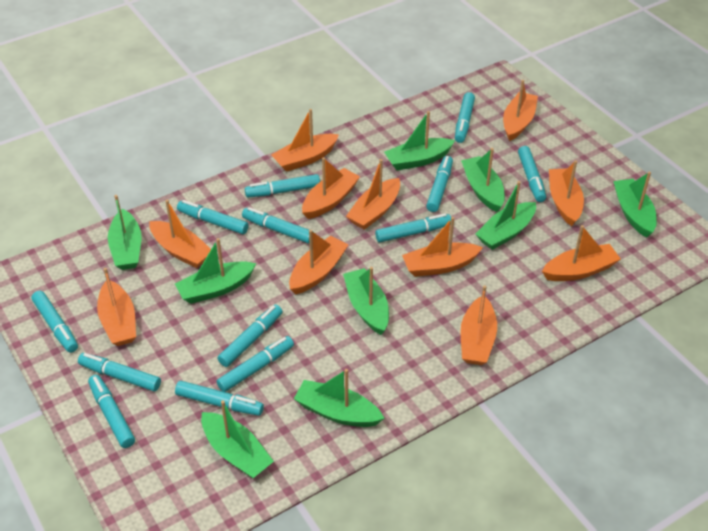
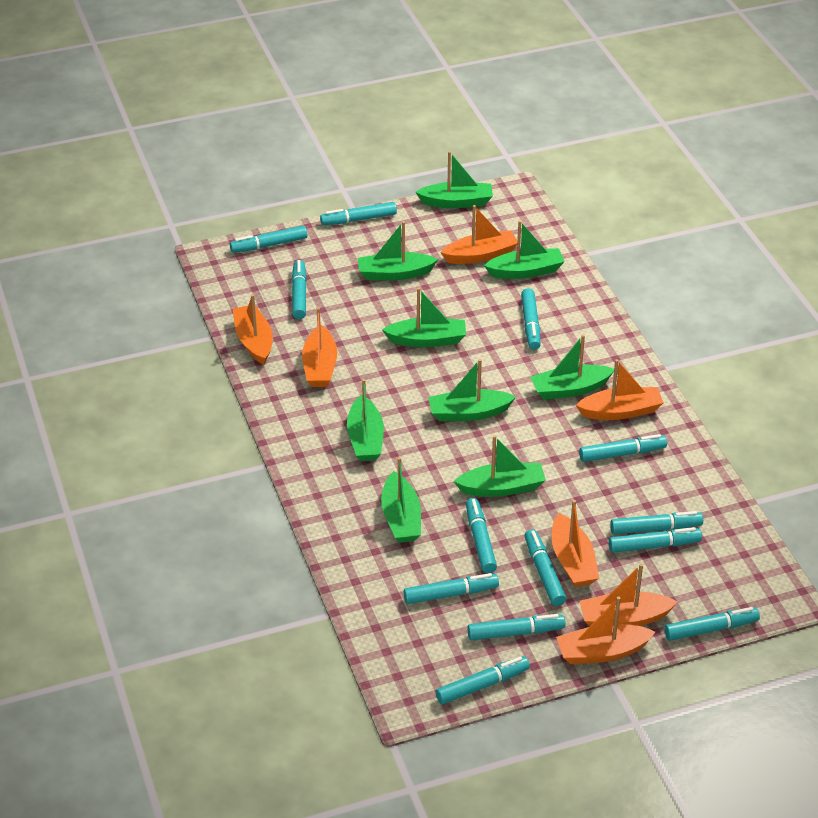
orange boat: 11 -> 7

